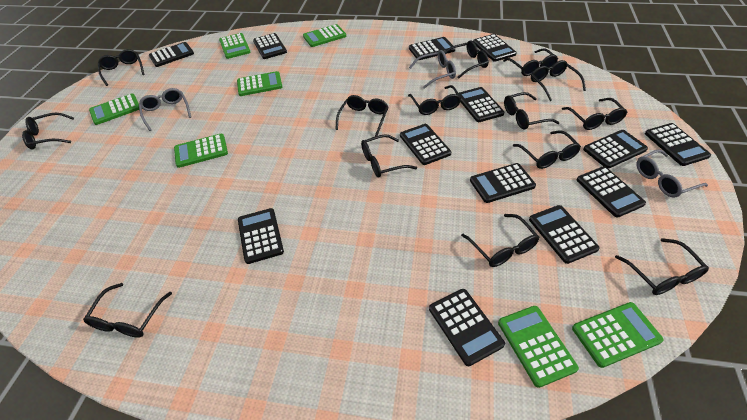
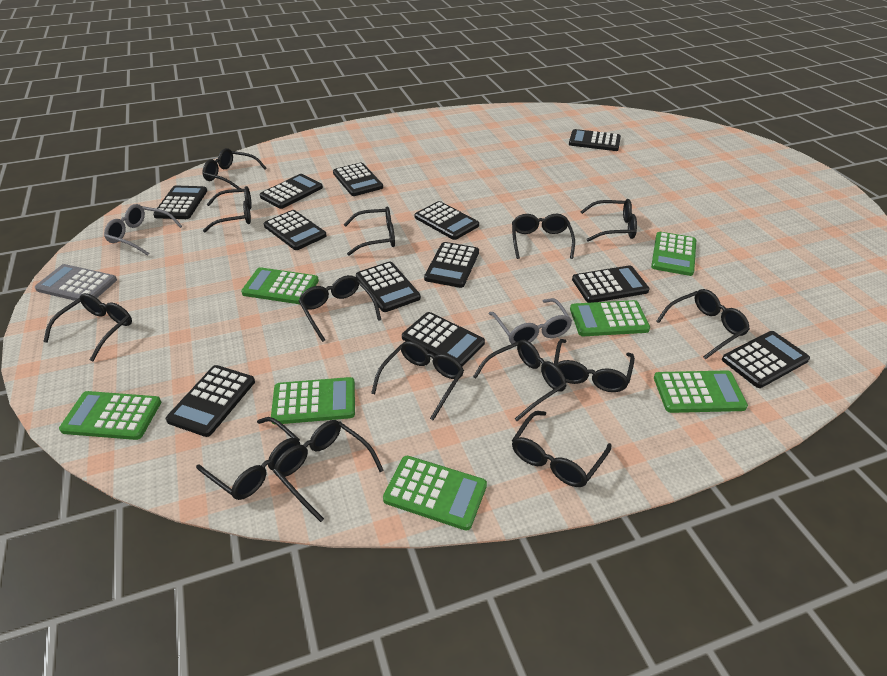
black calculator: 13 -> 12
grey calculator: 0 -> 1
grey glasses: 3 -> 2

